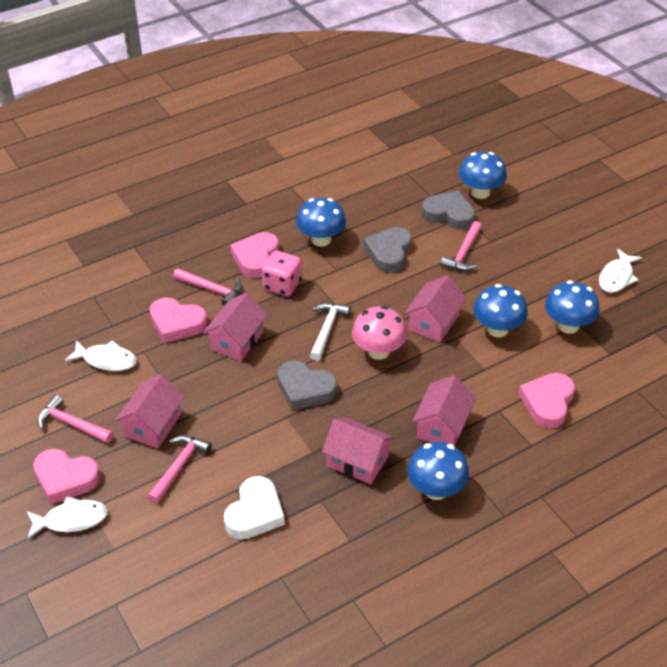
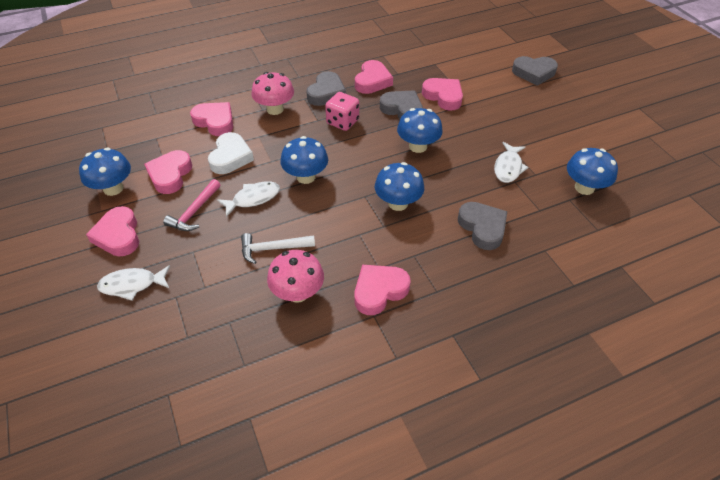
grey heart: 3 -> 4
pink hammer: 4 -> 1
pink heart: 4 -> 6
pink house: 5 -> 0
pink mushroom: 1 -> 2

